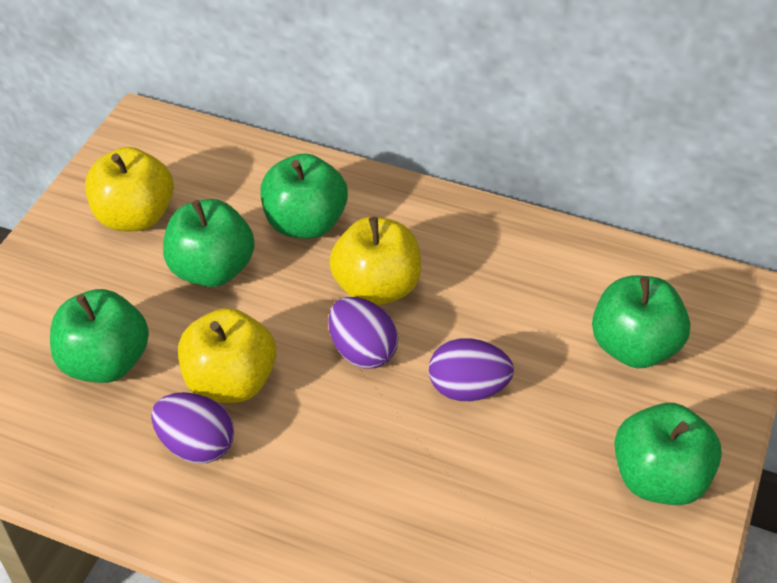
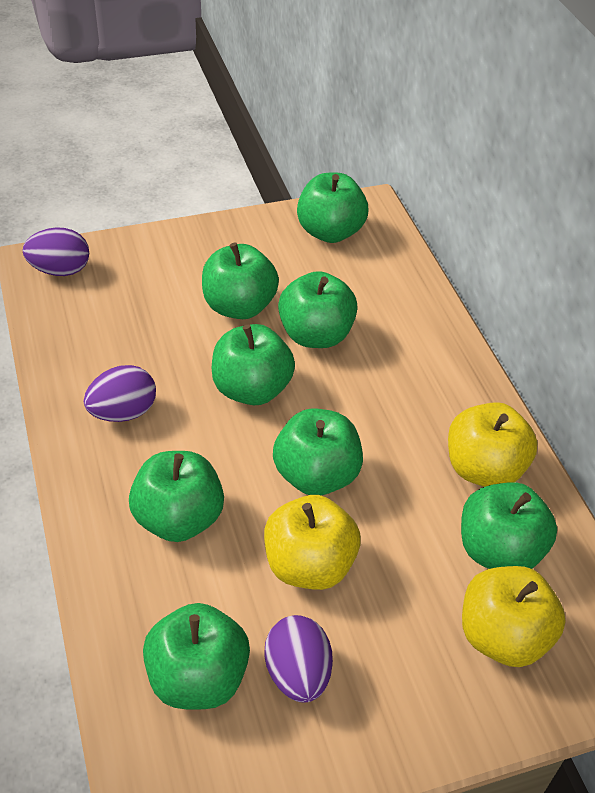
green apple: 5 -> 8

